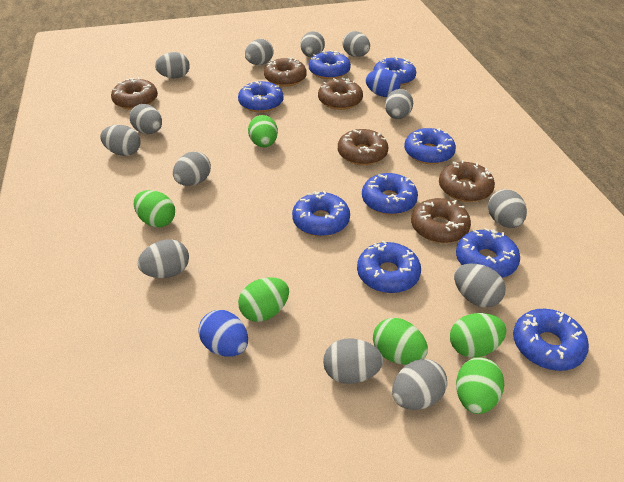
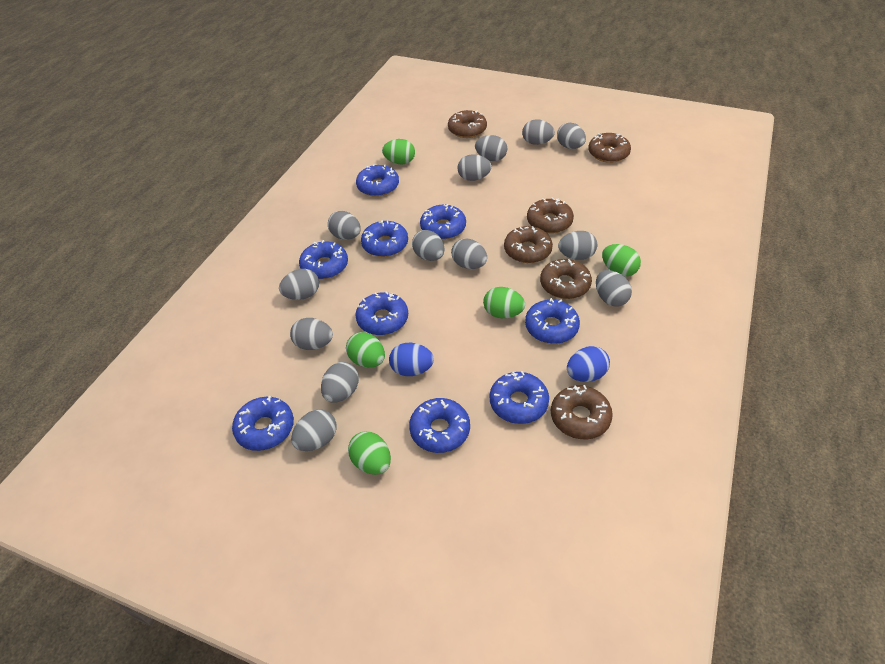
green egg: 6 -> 5

